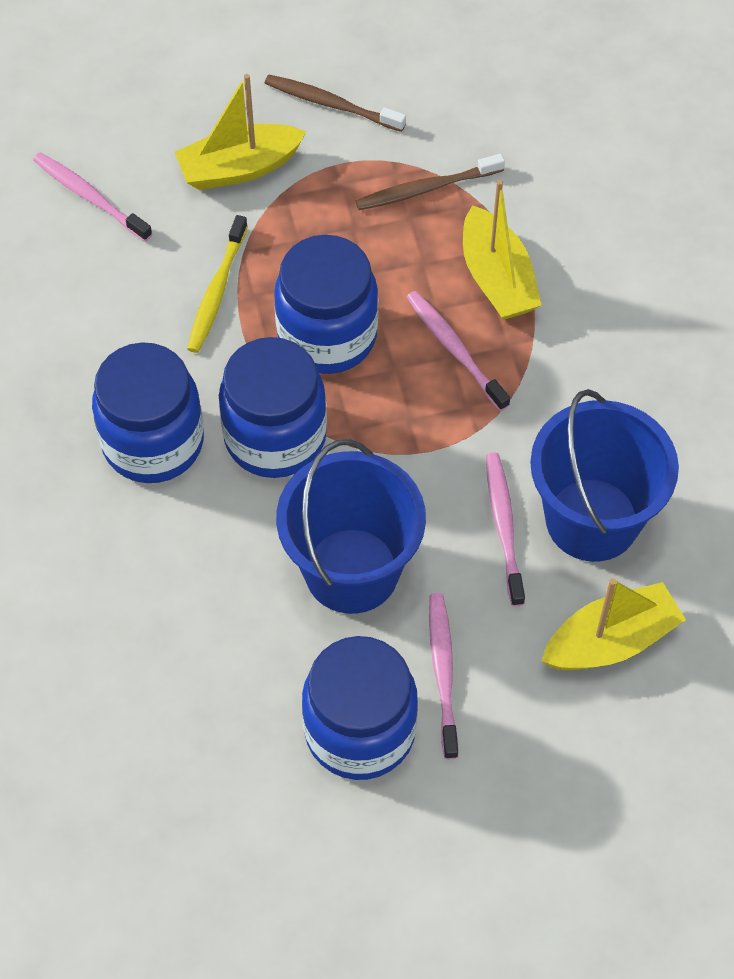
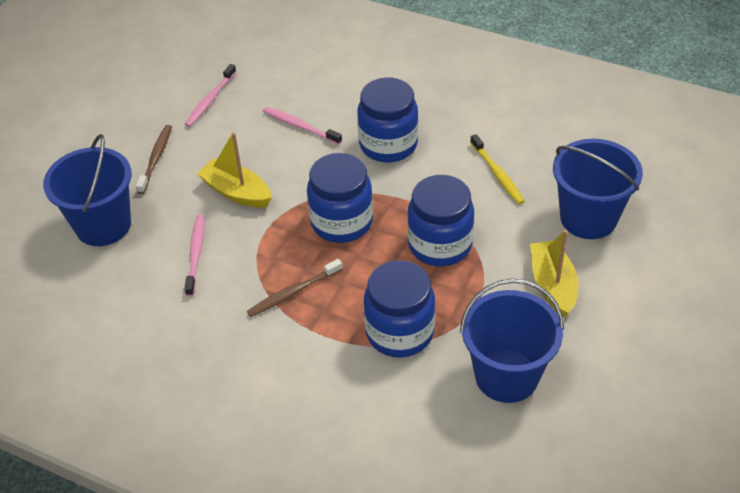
blue bucket: 2 -> 3
pink toothbrush: 4 -> 3
yellow boat: 3 -> 2

